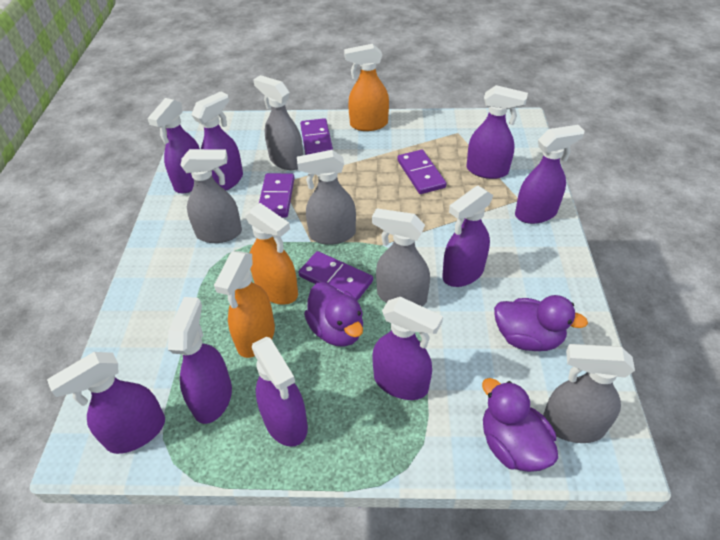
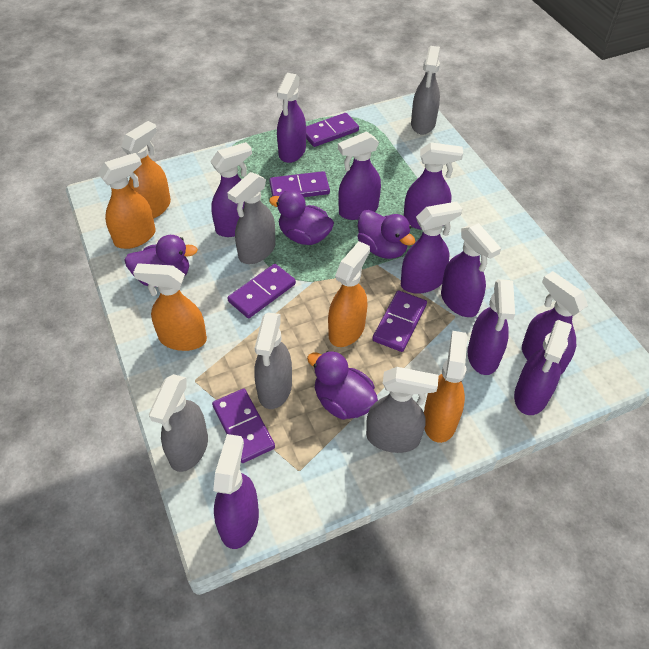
orange spray bottle: 3 -> 5
purple domino: 4 -> 5
purple duck: 3 -> 4
purple spray bottle: 9 -> 10

